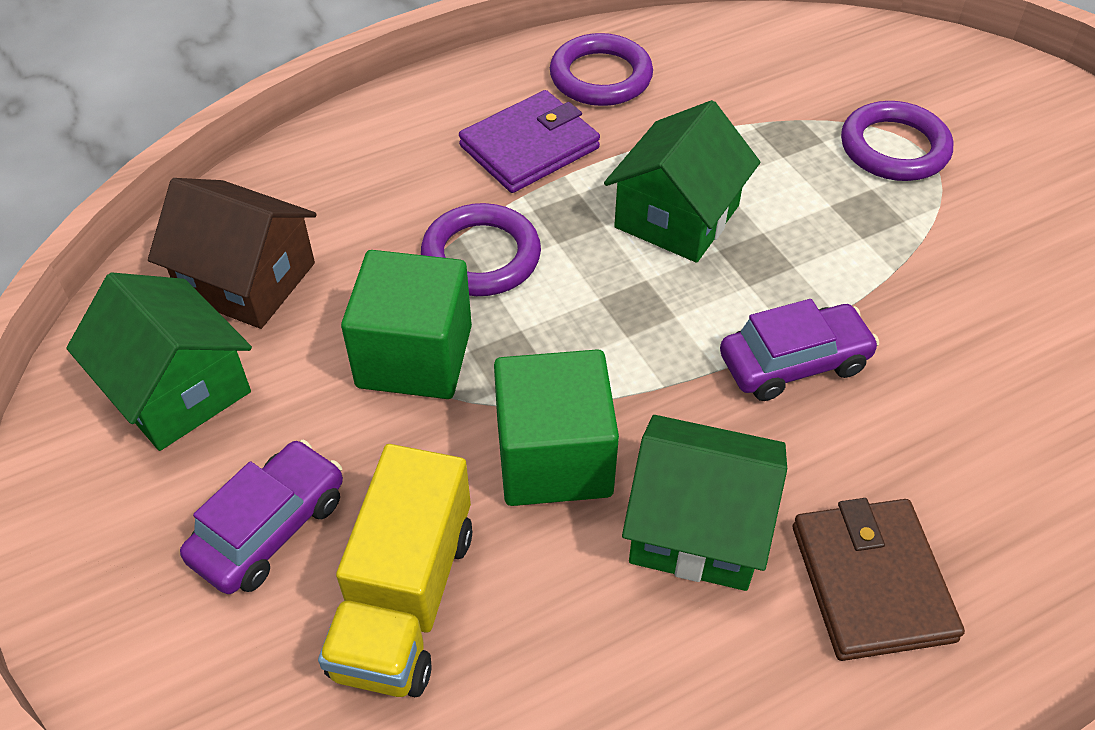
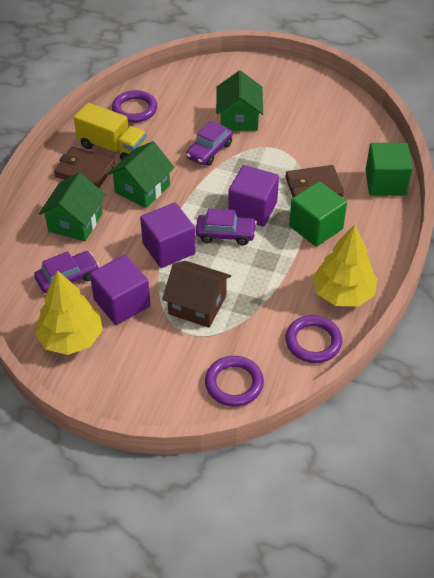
brown wallet: 1 -> 2
purple car: 2 -> 3
purple cube: 0 -> 3
purple wallet: 1 -> 0
yellow tree: 0 -> 2

